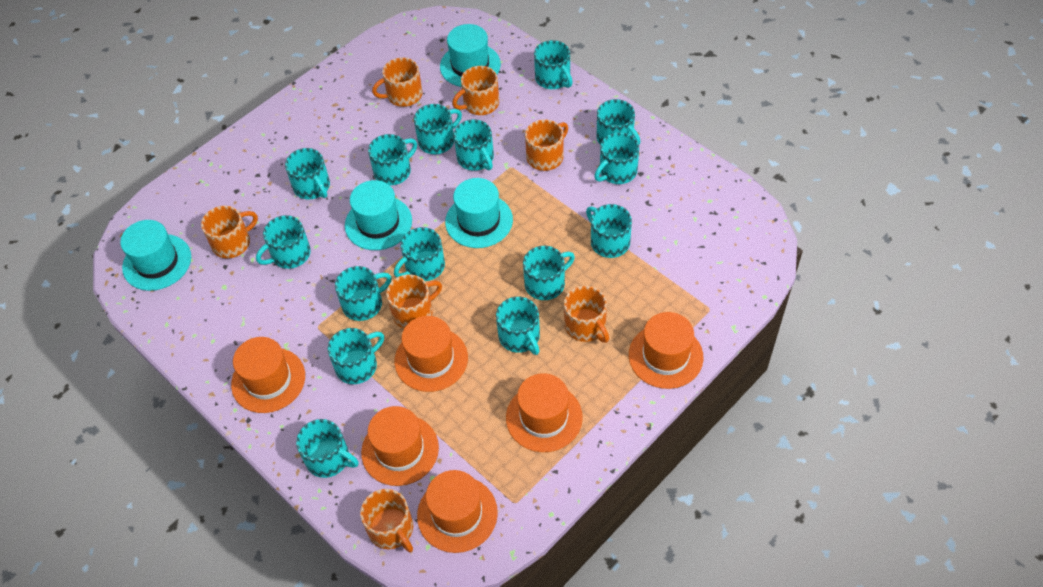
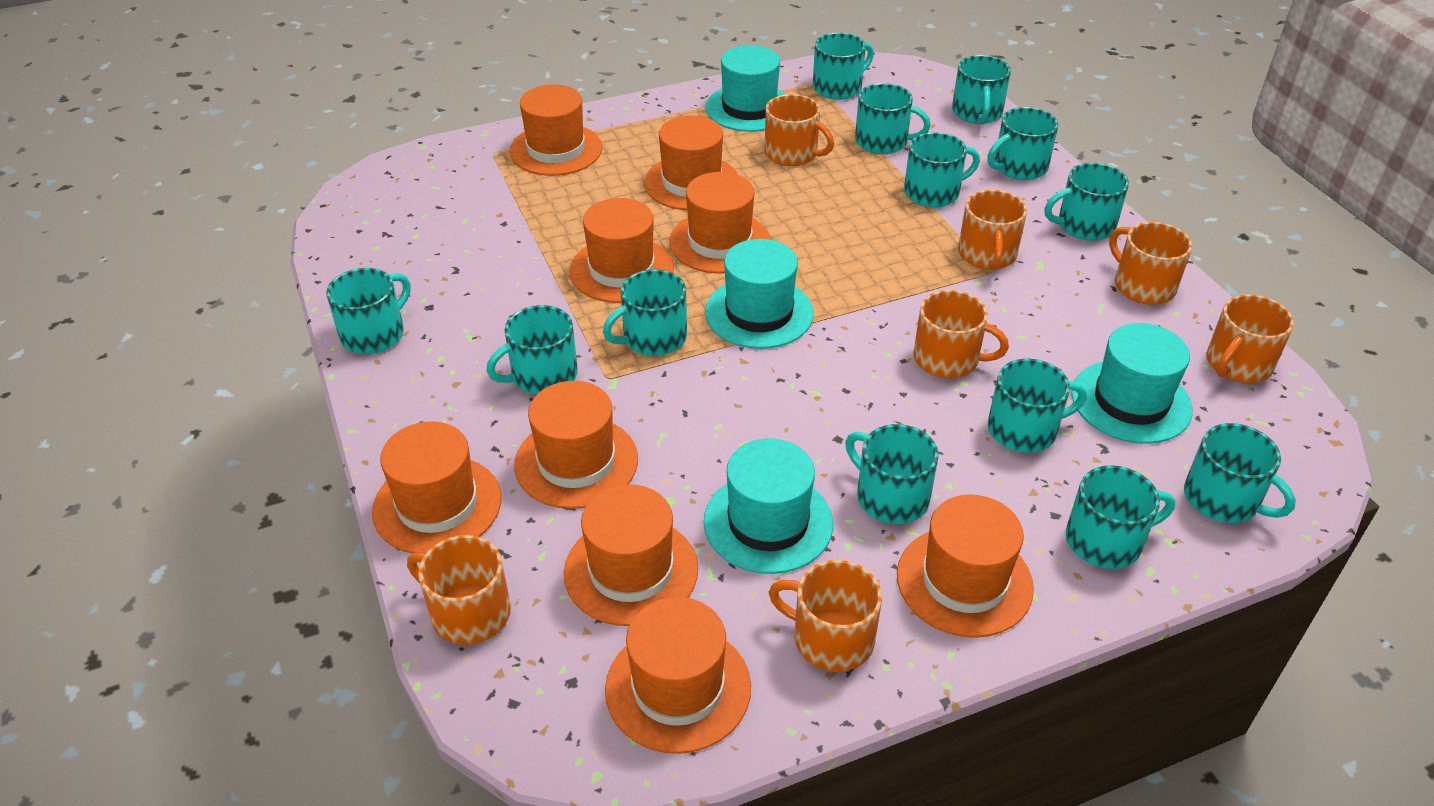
orange hat: 6 -> 9
turquoise mug: 15 -> 13

